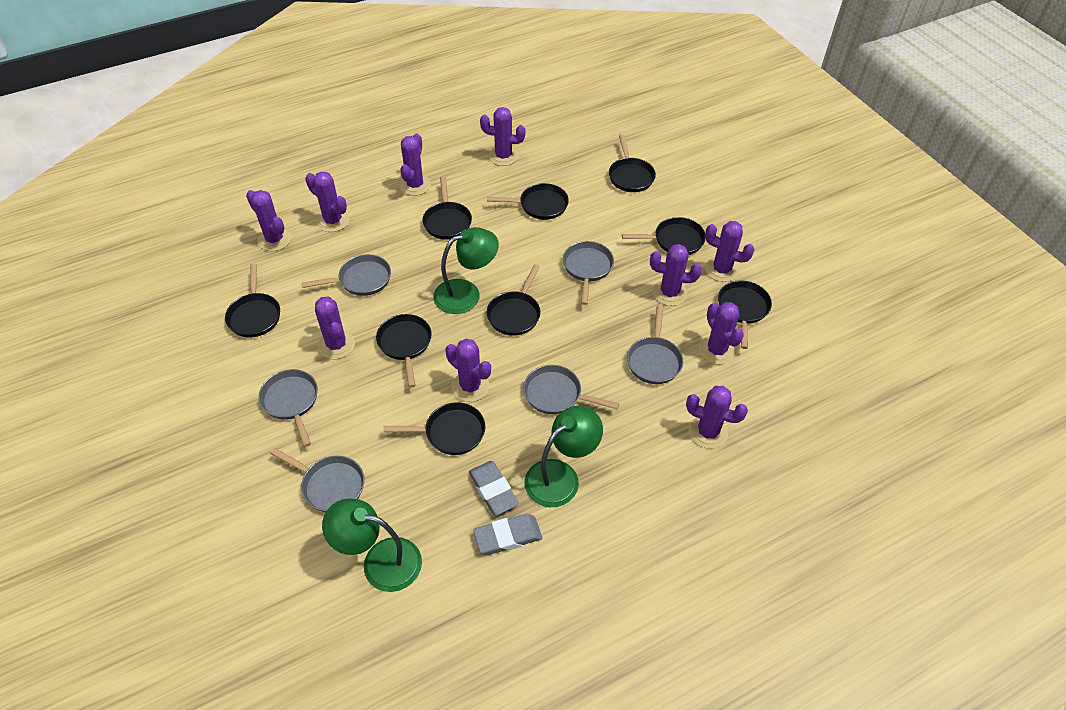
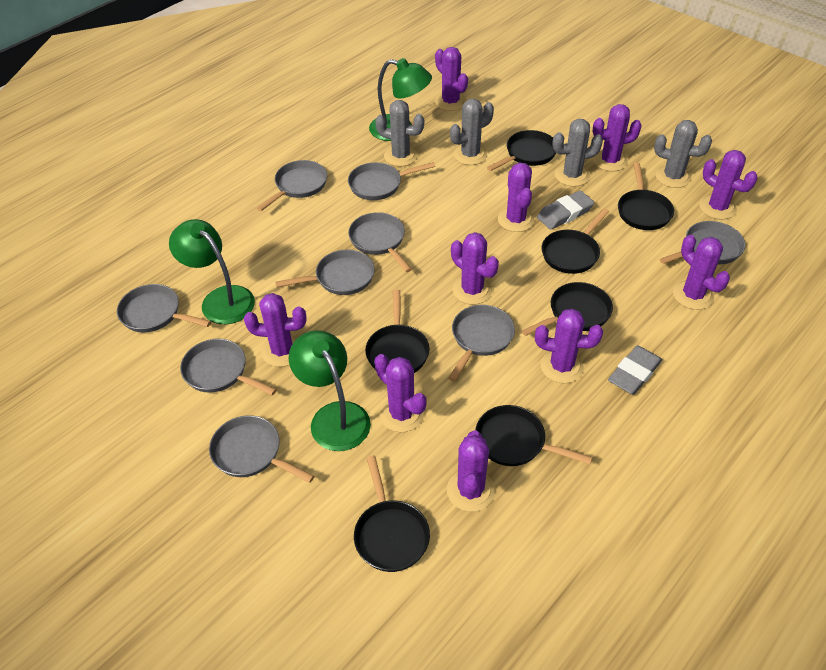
black pan: 9 -> 7
grey cactus: 0 -> 4
grey pan: 6 -> 9

